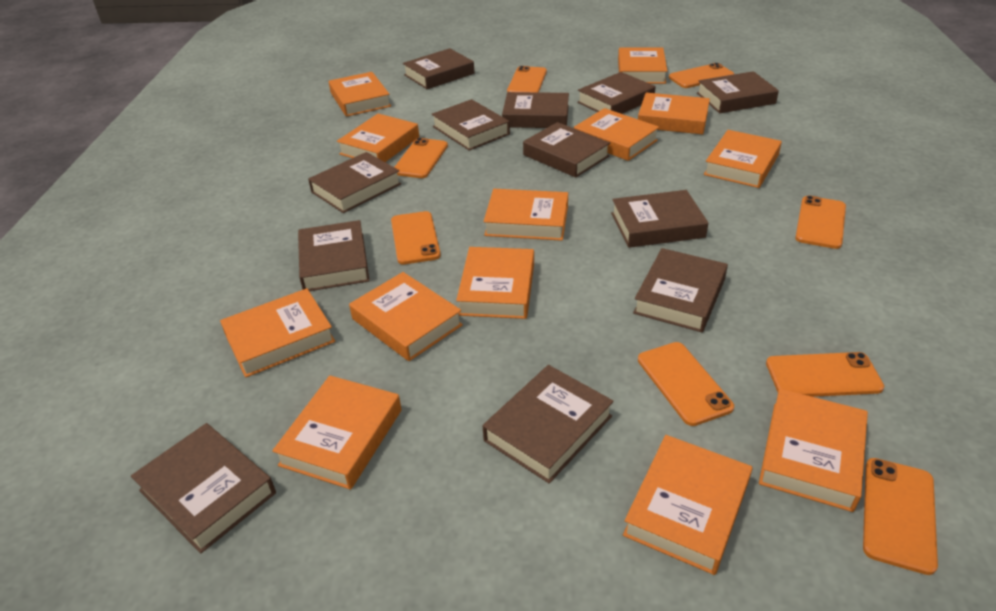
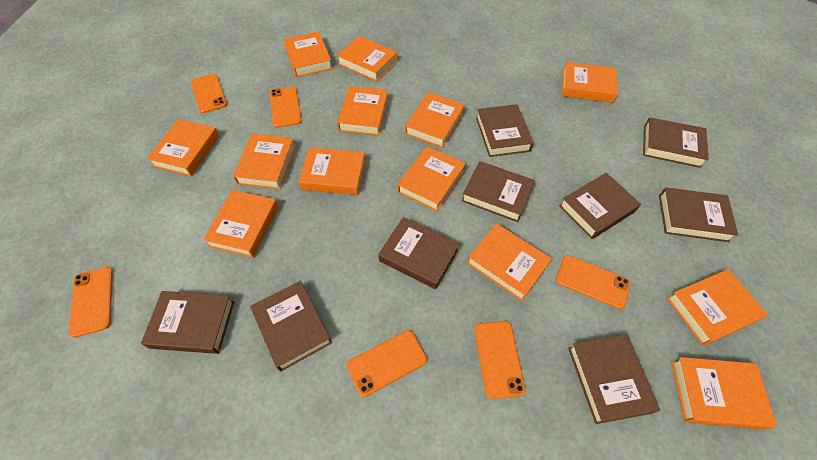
brown book: 12 -> 9
orange phone: 8 -> 6

